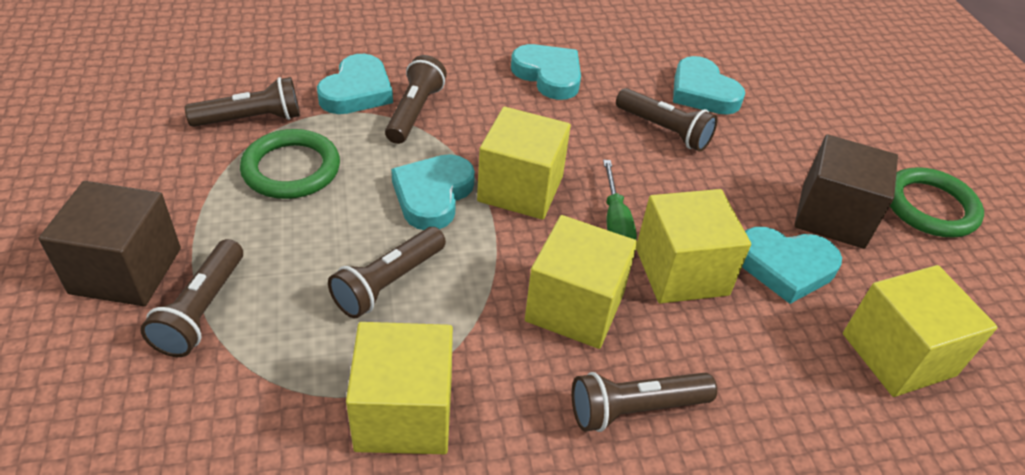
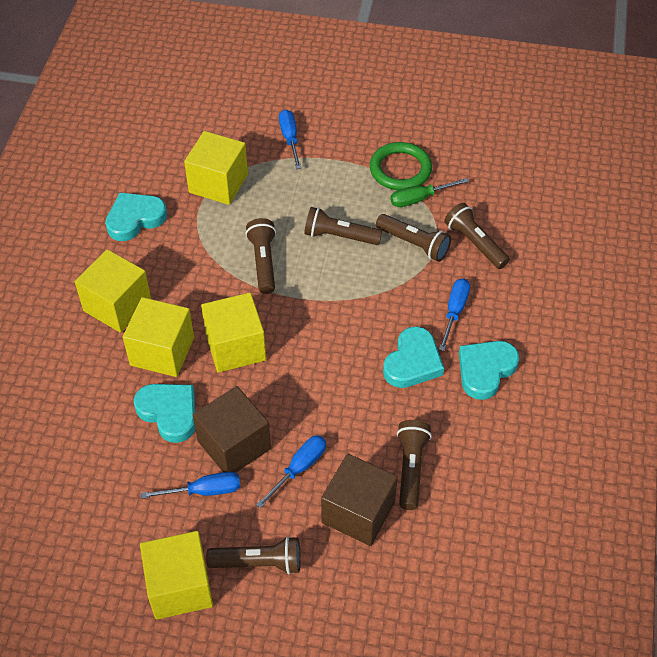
blue screwdriver: 0 -> 4
green ring: 2 -> 1
turquoise heart: 5 -> 4

